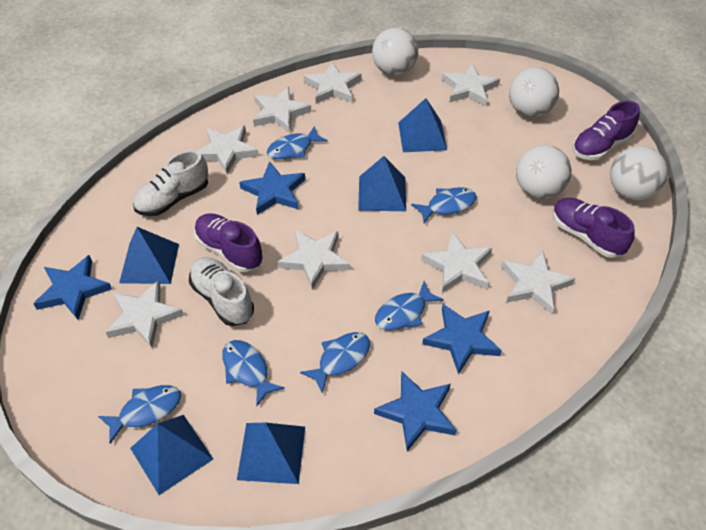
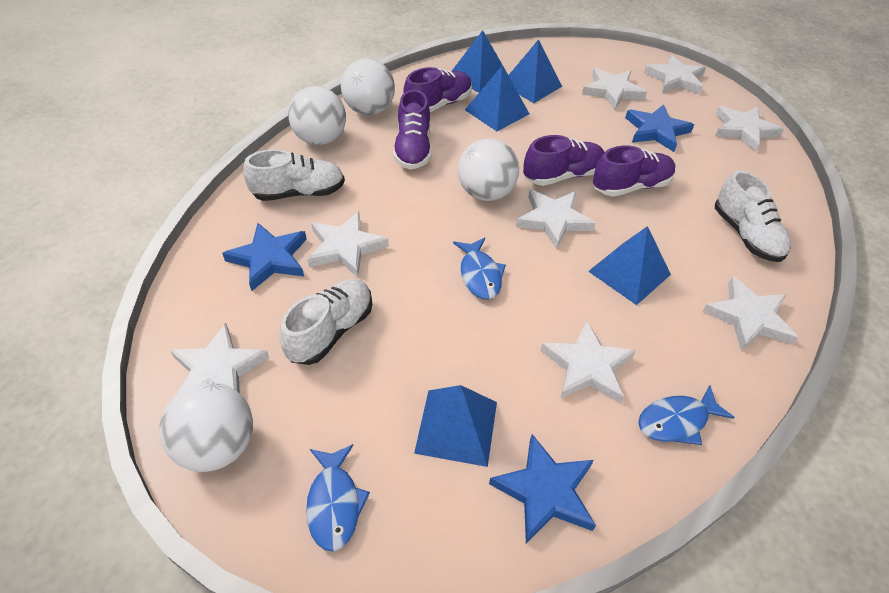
blue fish: 6 -> 3
blue star: 4 -> 3
purple shoe: 3 -> 4
white shoe: 2 -> 3

